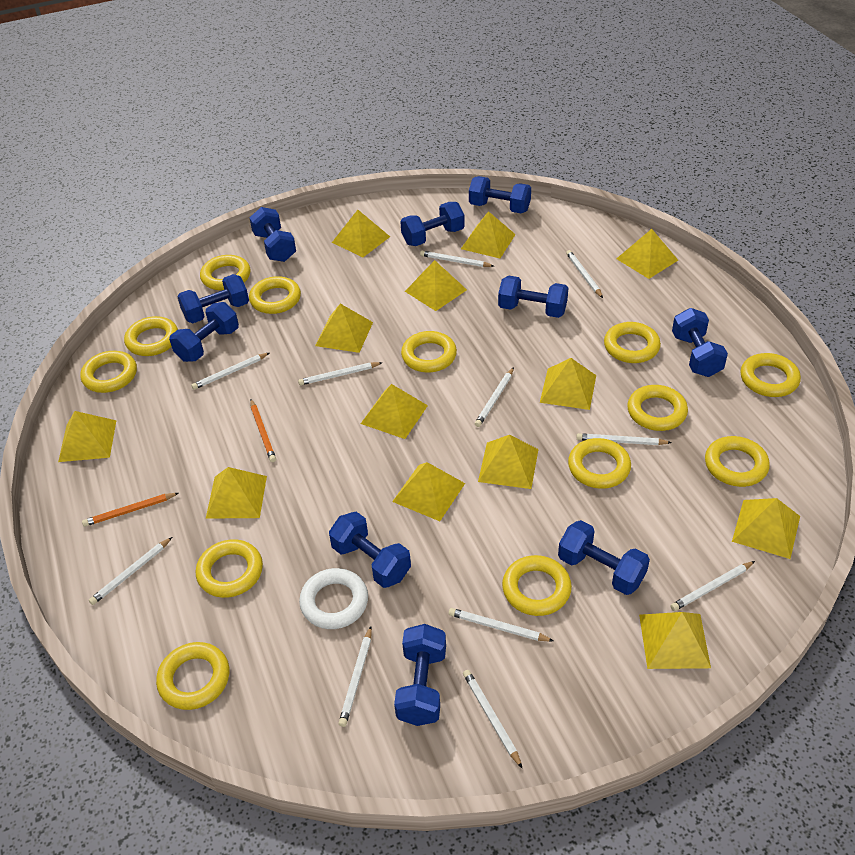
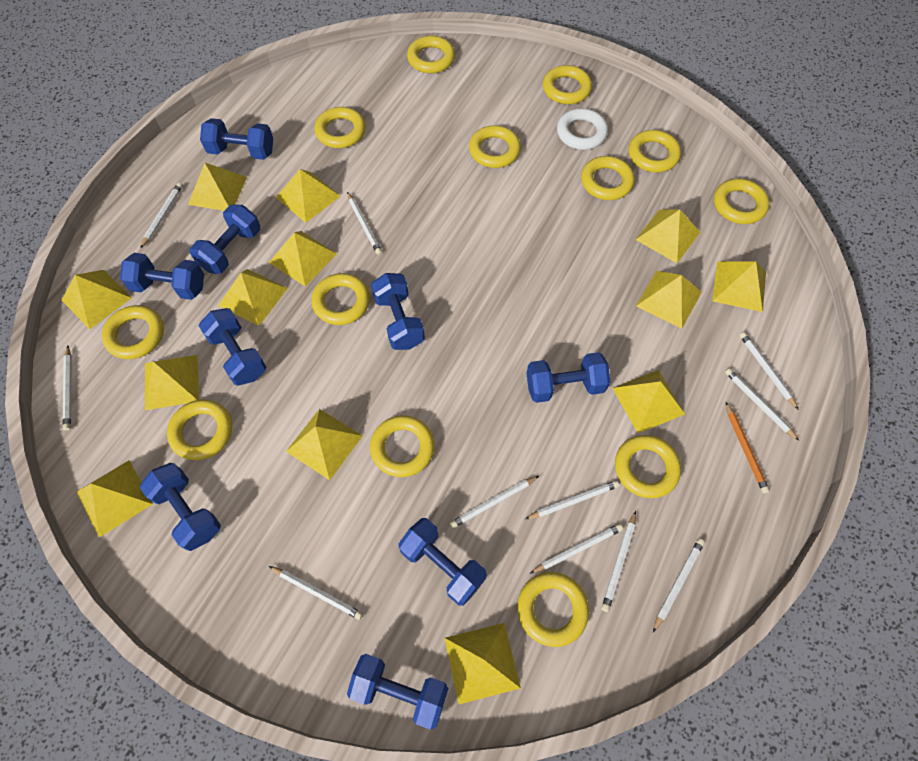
blue dumbbell: 10 -> 9
orange pencil: 2 -> 1

